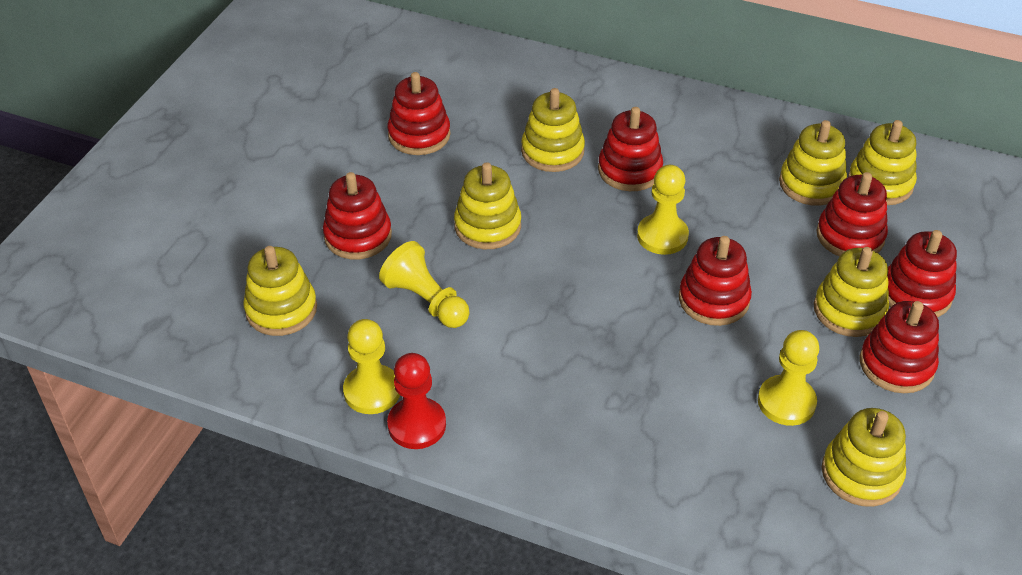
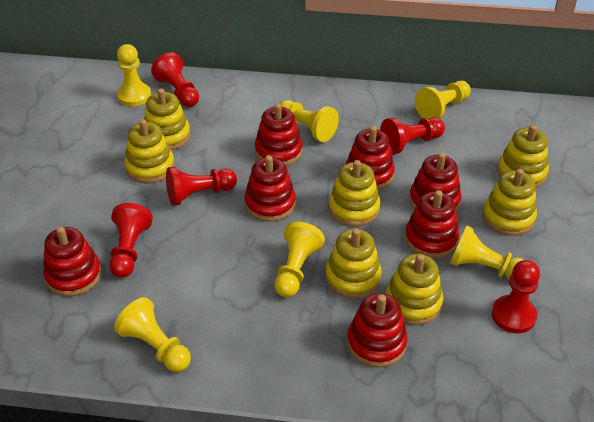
red pawn: 1 -> 5
yellow pawn: 4 -> 6

